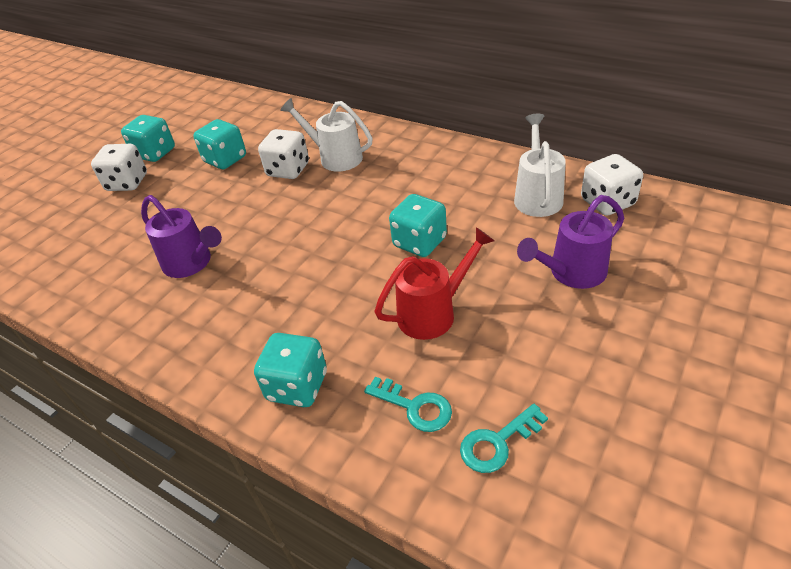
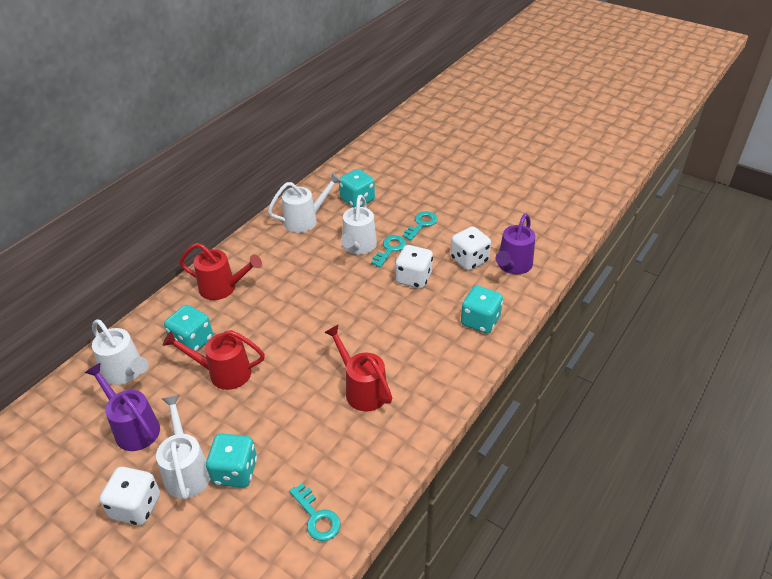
red watering can: 1 -> 3
turquoise key: 2 -> 3
white watering can: 2 -> 4

